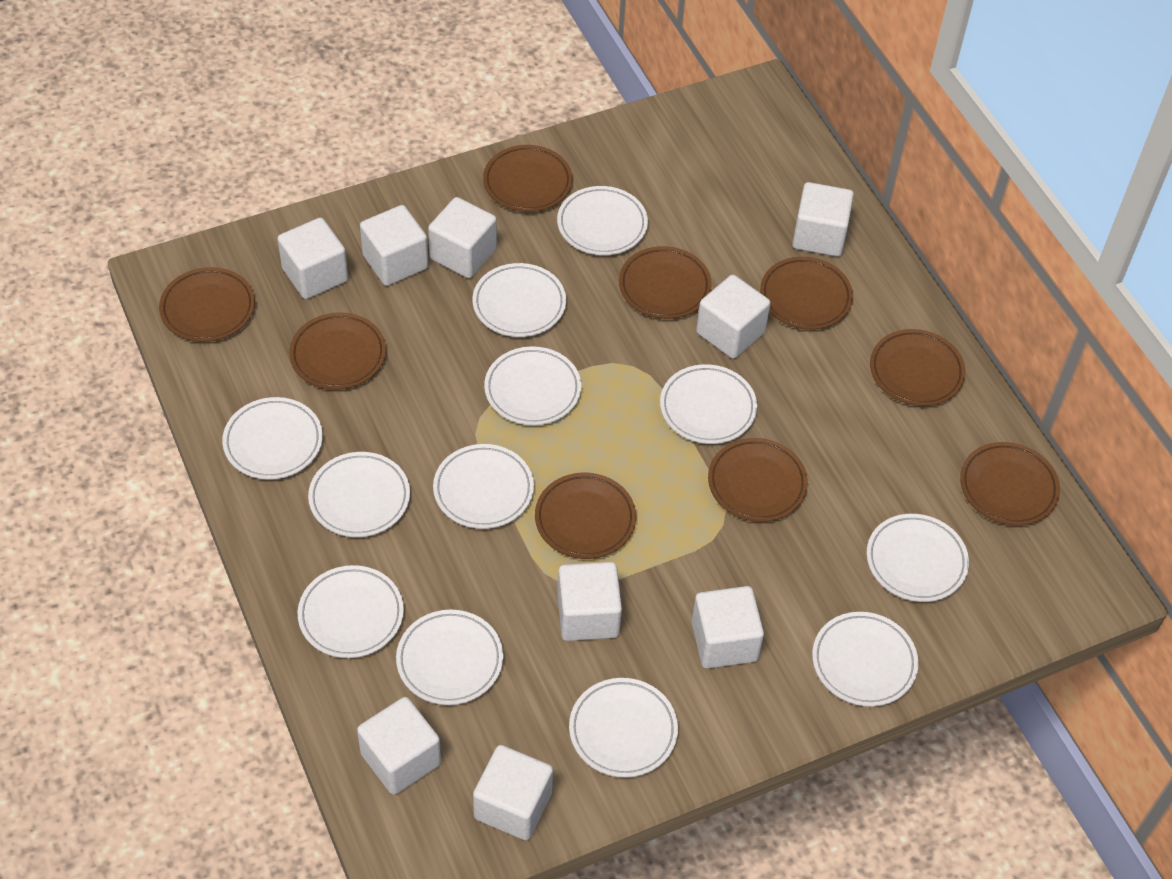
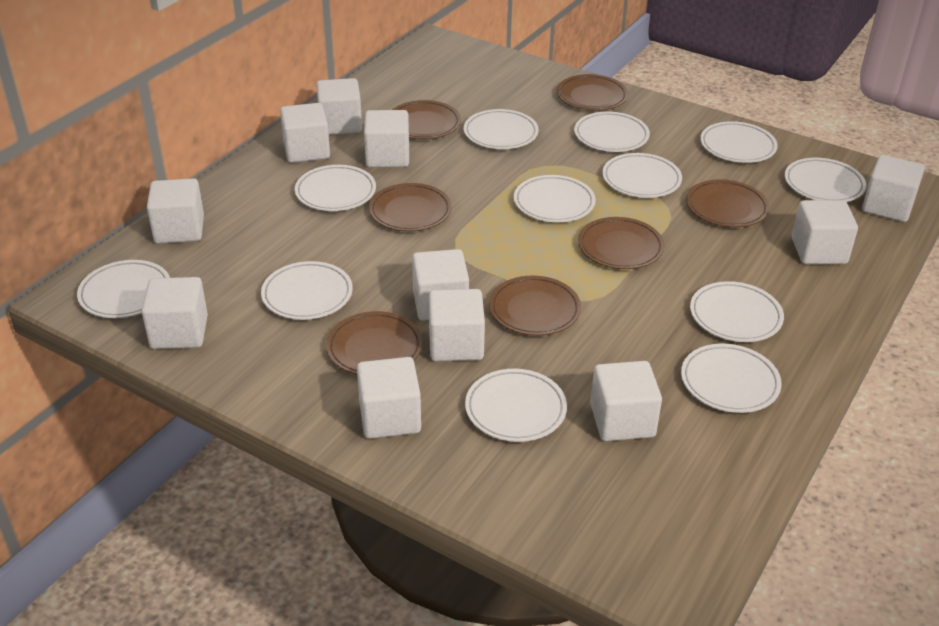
brown plate: 9 -> 7
white cube: 9 -> 11

